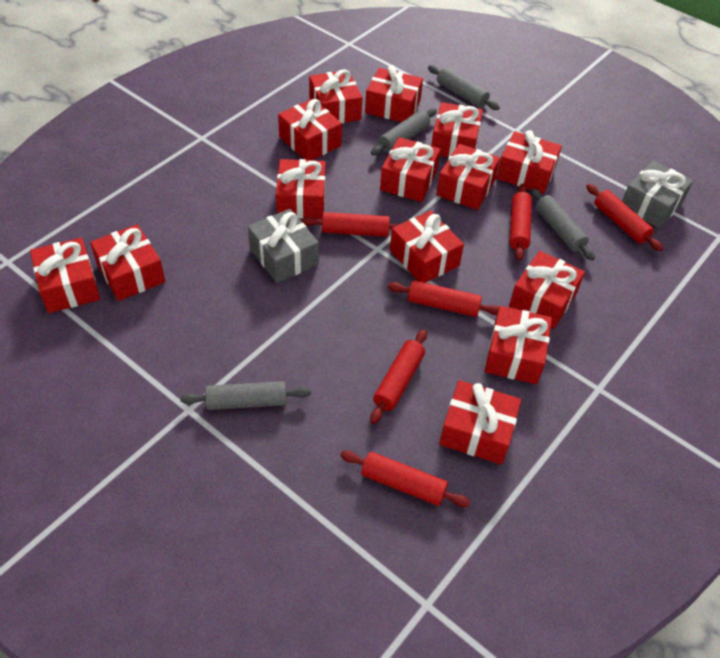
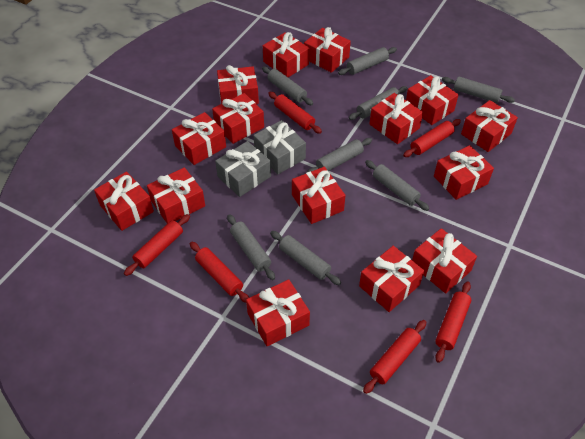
grey rolling pin: 4 -> 8
red gift: 14 -> 15

